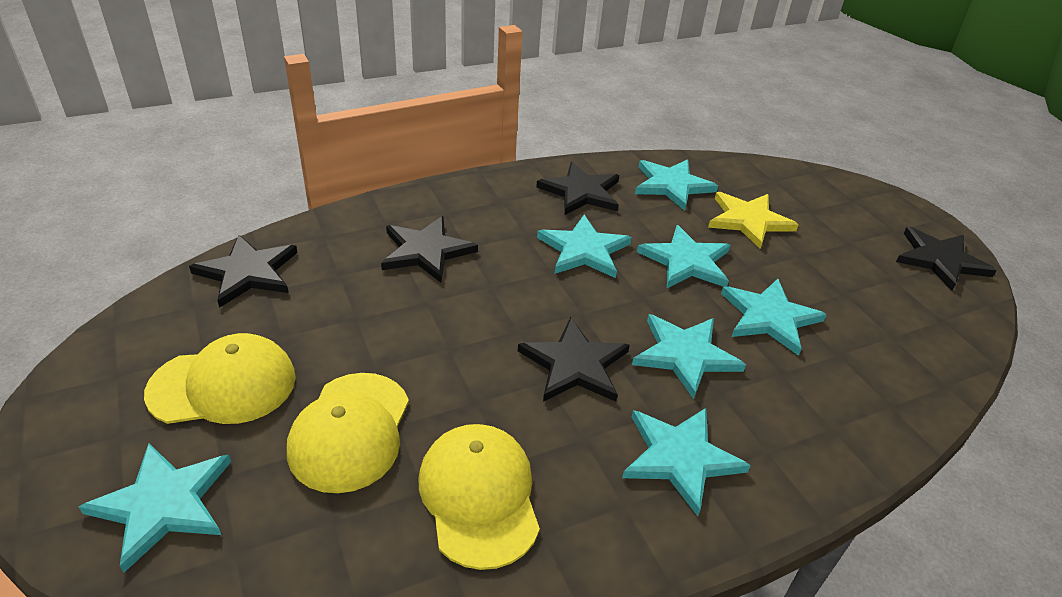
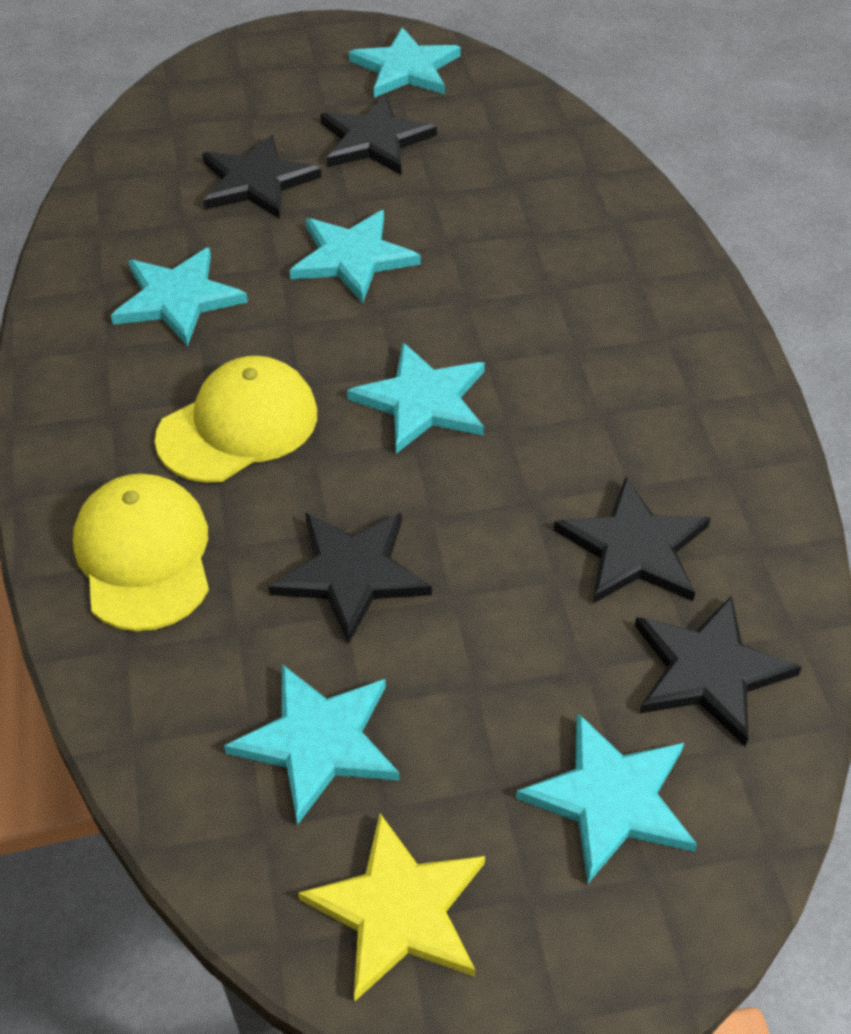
turquoise star: 7 -> 6
yellow cap: 3 -> 2

